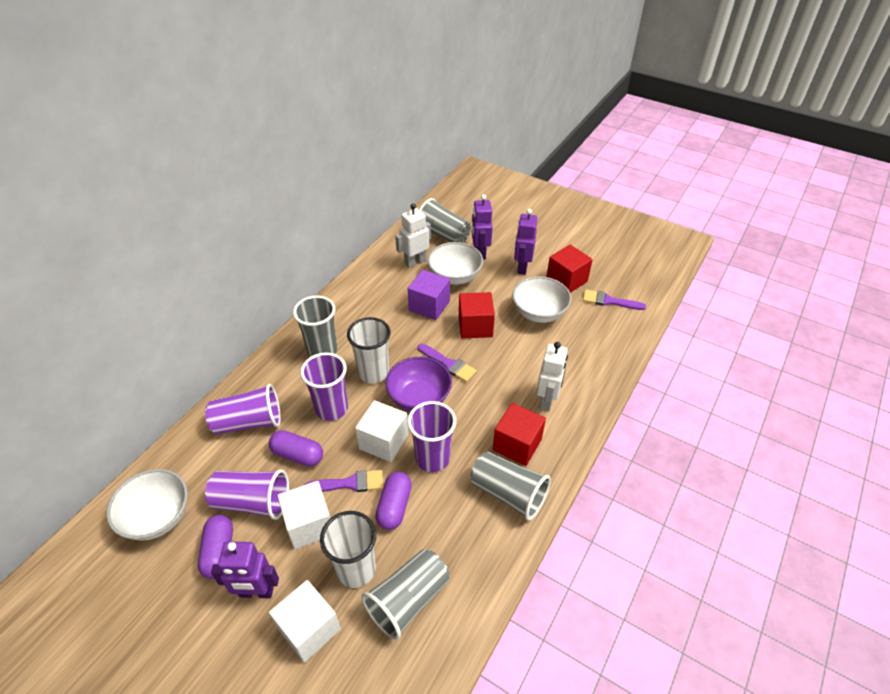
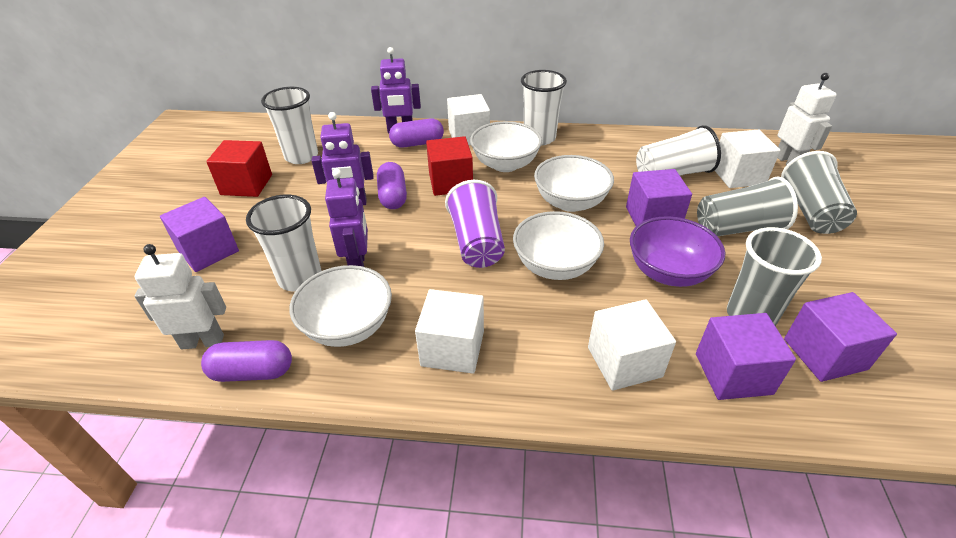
grey cup: 4 -> 3
purple brush: 3 -> 0
purple cube: 1 -> 4
purple cup: 4 -> 1
red cube: 3 -> 2
white bowl: 3 -> 4
white cube: 3 -> 4
white cup: 2 -> 4

